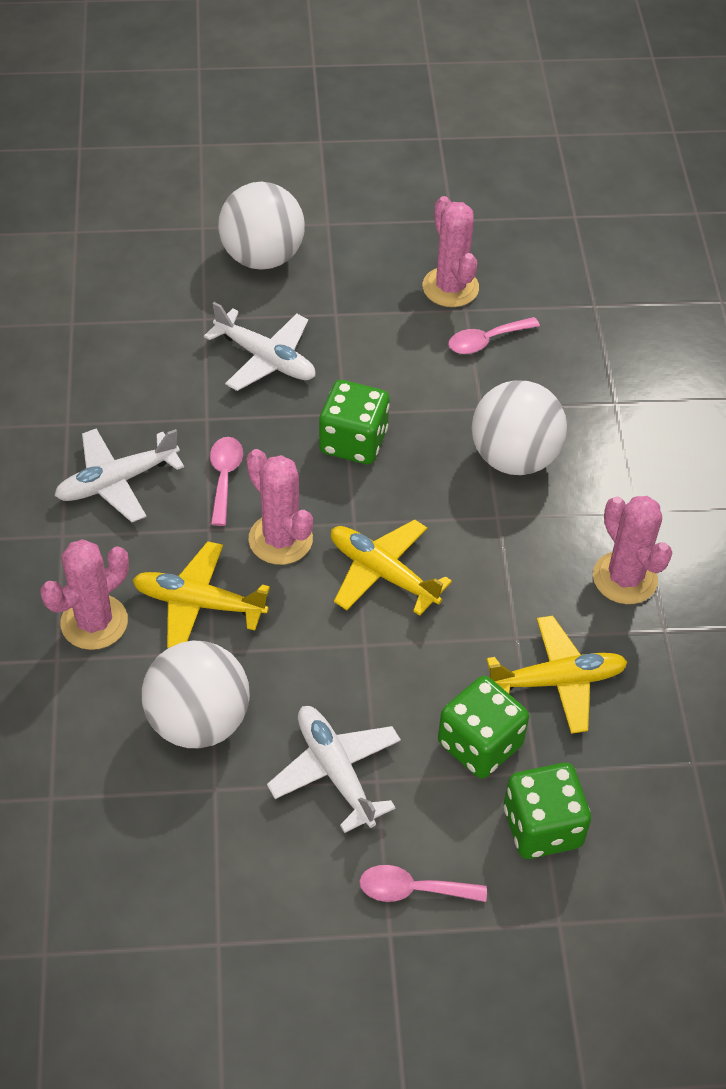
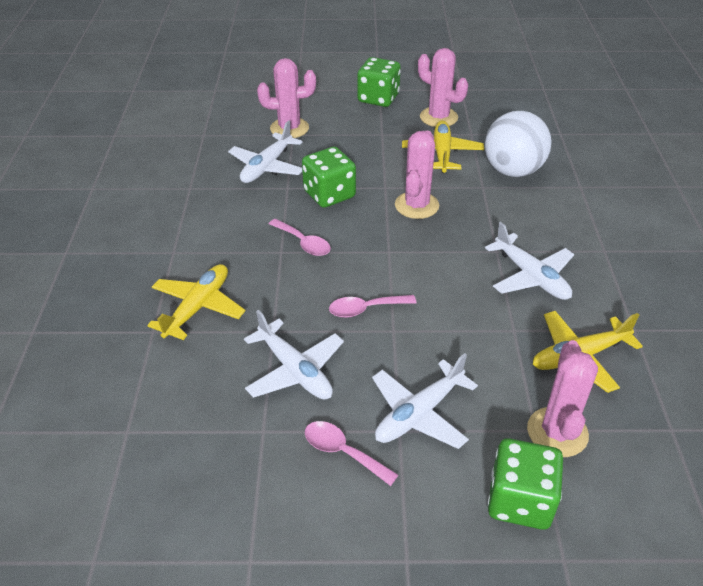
white ball: 3 -> 1
white plane: 3 -> 4

